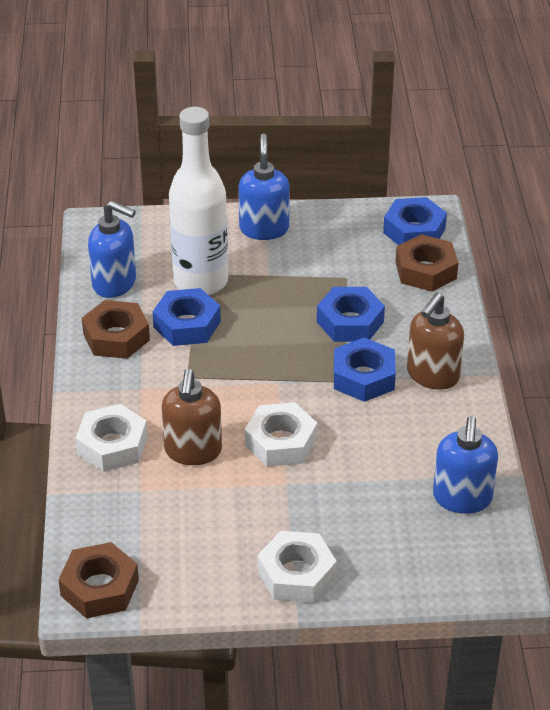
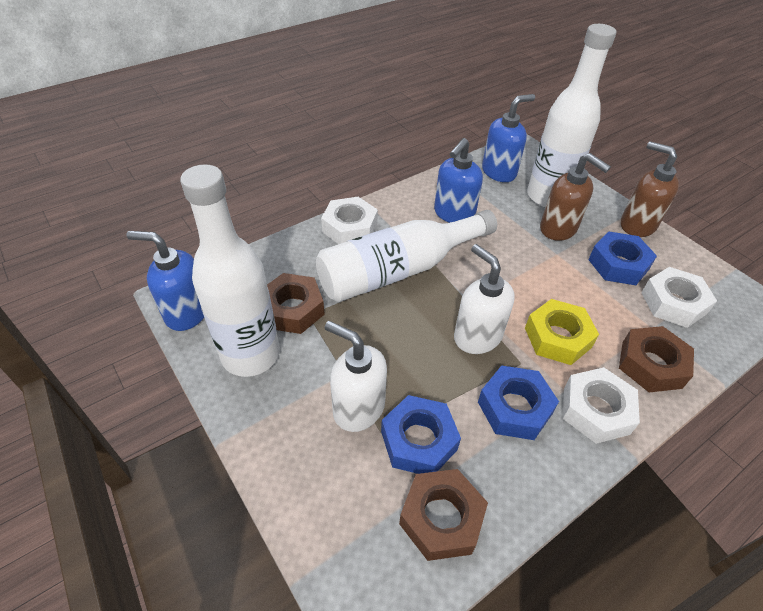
blue nut: 4 -> 3
white bottle: 1 -> 3
white soap dispenser: 0 -> 2
yellow nut: 0 -> 1

